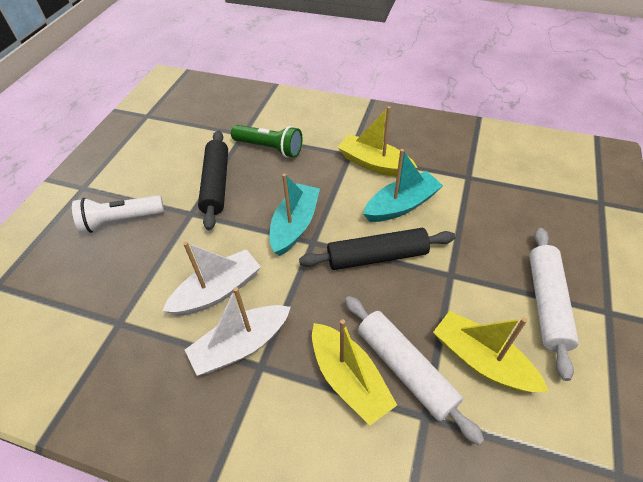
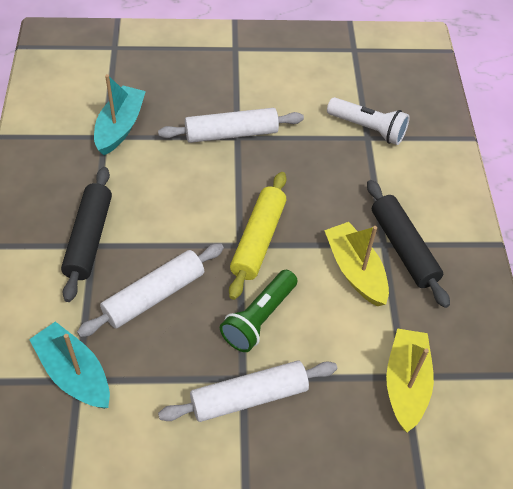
white boat: 2 -> 0
white rolling pin: 2 -> 3
yellow boat: 3 -> 2
yellow rolling pin: 0 -> 1

